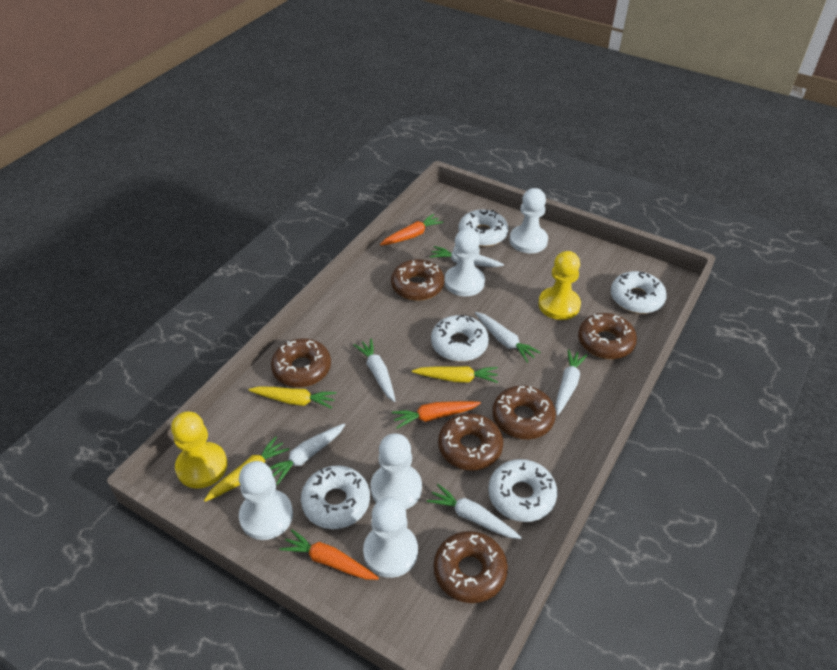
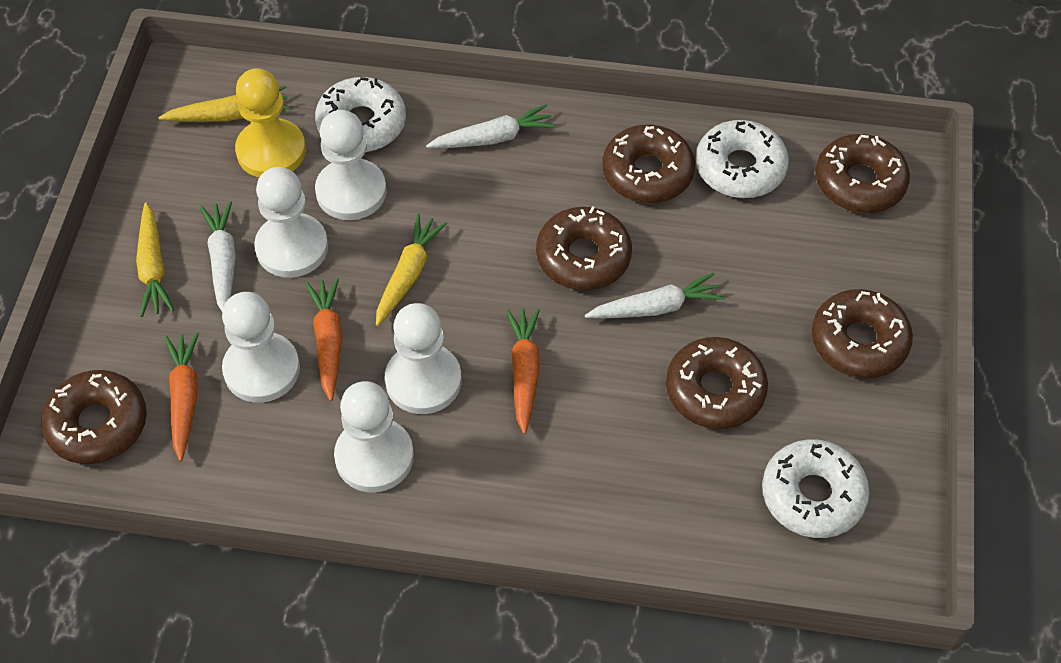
white carrot: 6 -> 3
white donut: 5 -> 3
yellow pawn: 2 -> 1

